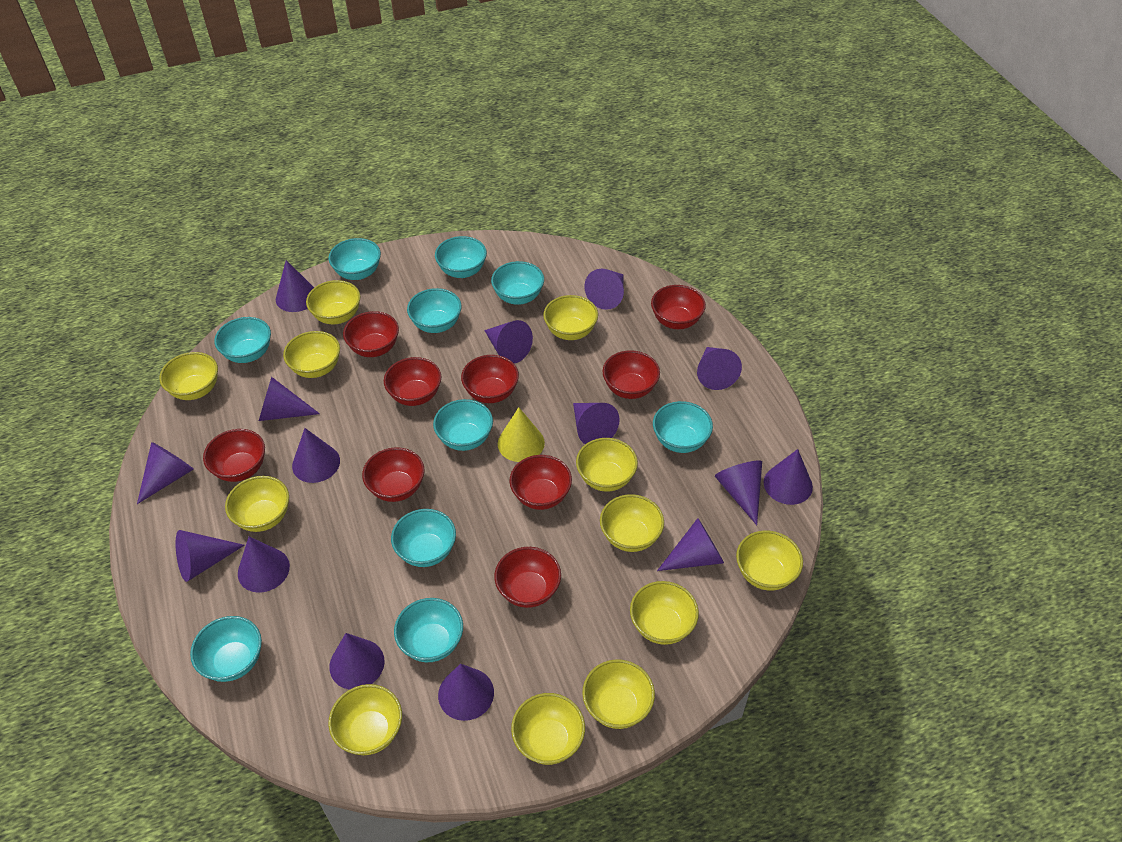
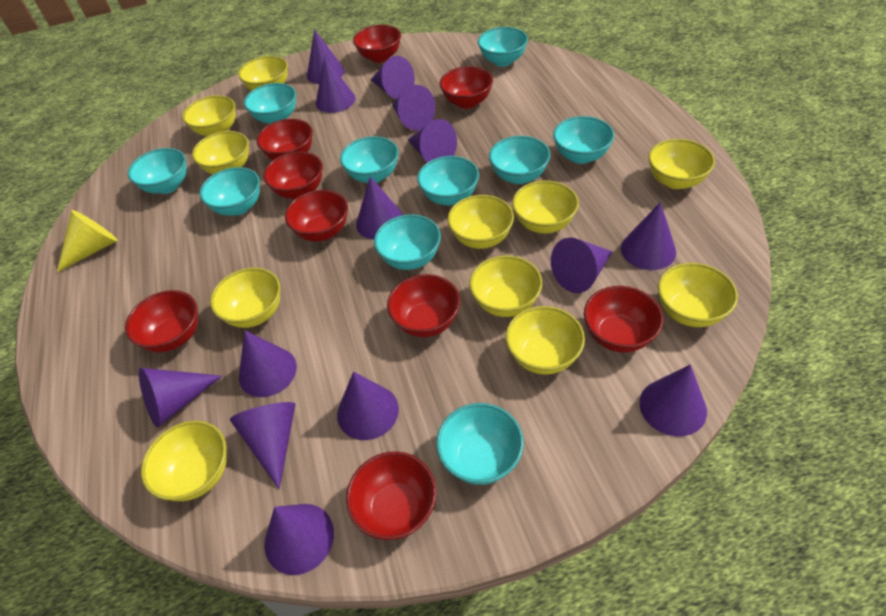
purple cone: 15 -> 14
yellow bowl: 12 -> 11

